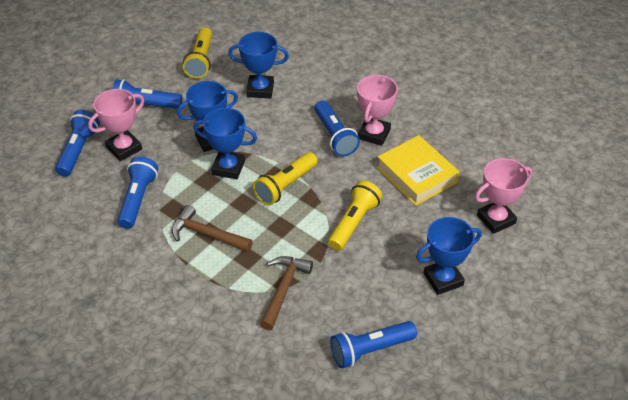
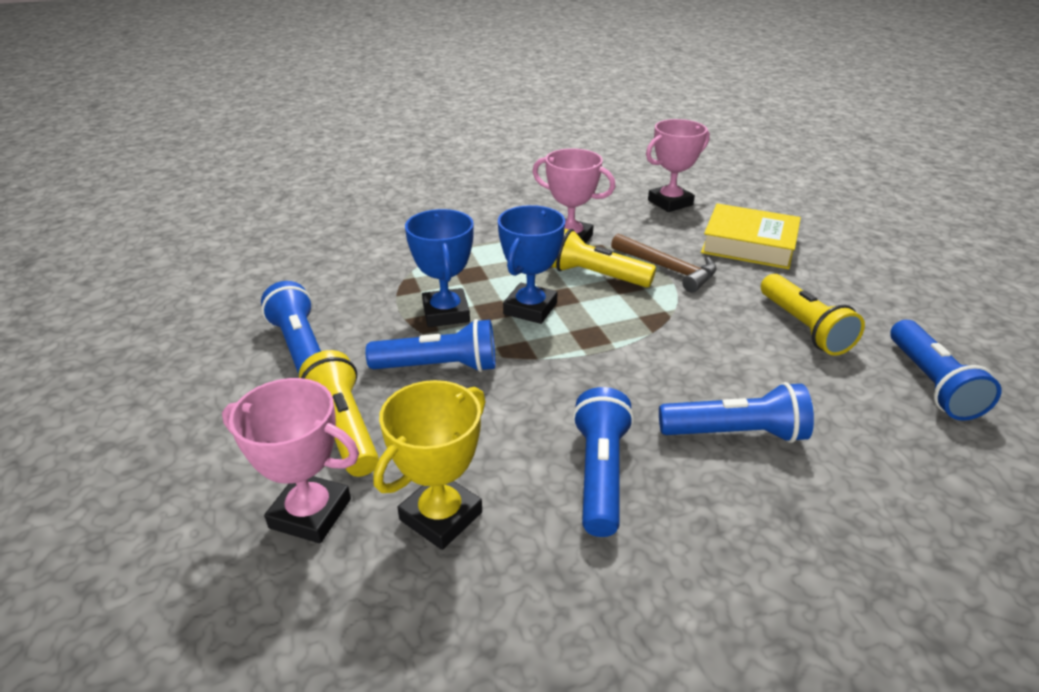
blue trophy: 4 -> 2
brown hammer: 2 -> 1
yellow trophy: 0 -> 1

